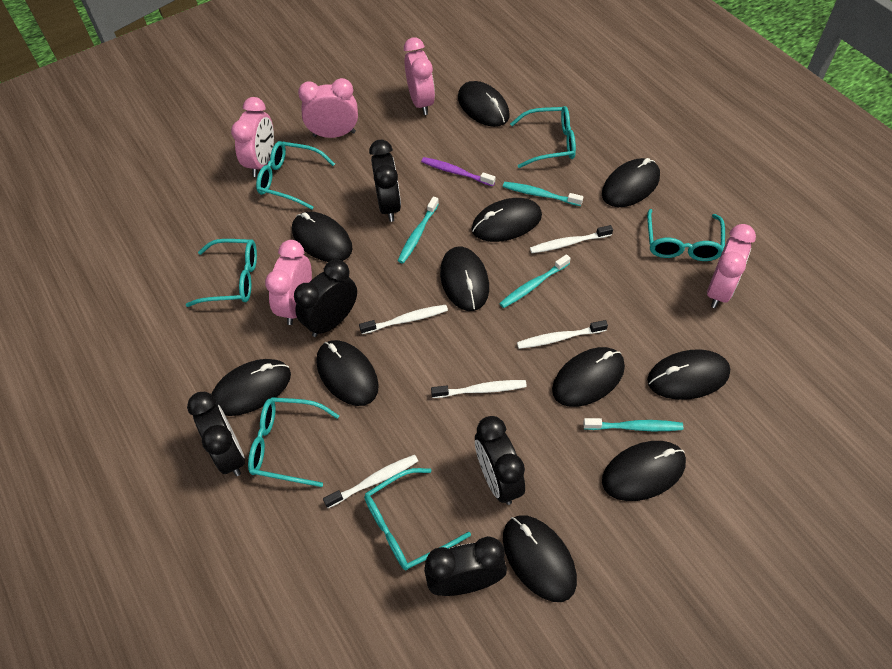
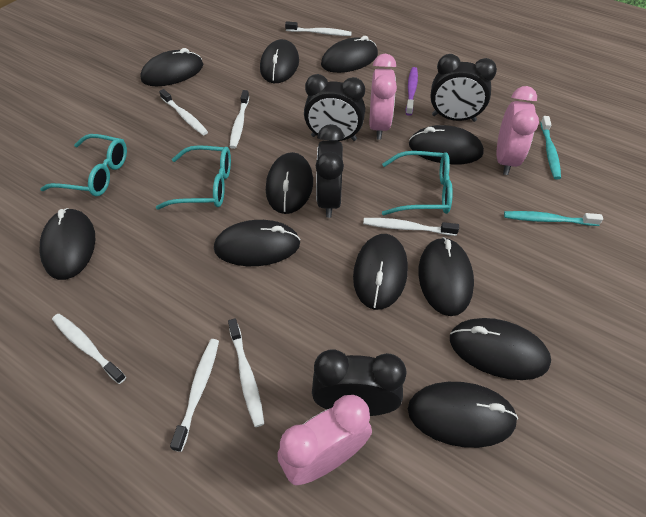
black clock: 5 -> 4
pink clock: 5 -> 3
turquoise glasses: 6 -> 3
turquoise toothbrush: 4 -> 2
white toothbrush: 5 -> 7

